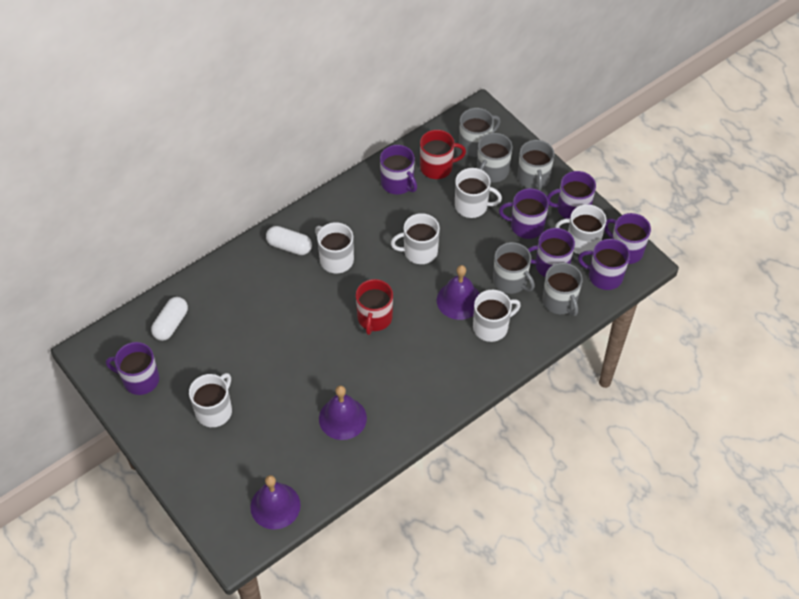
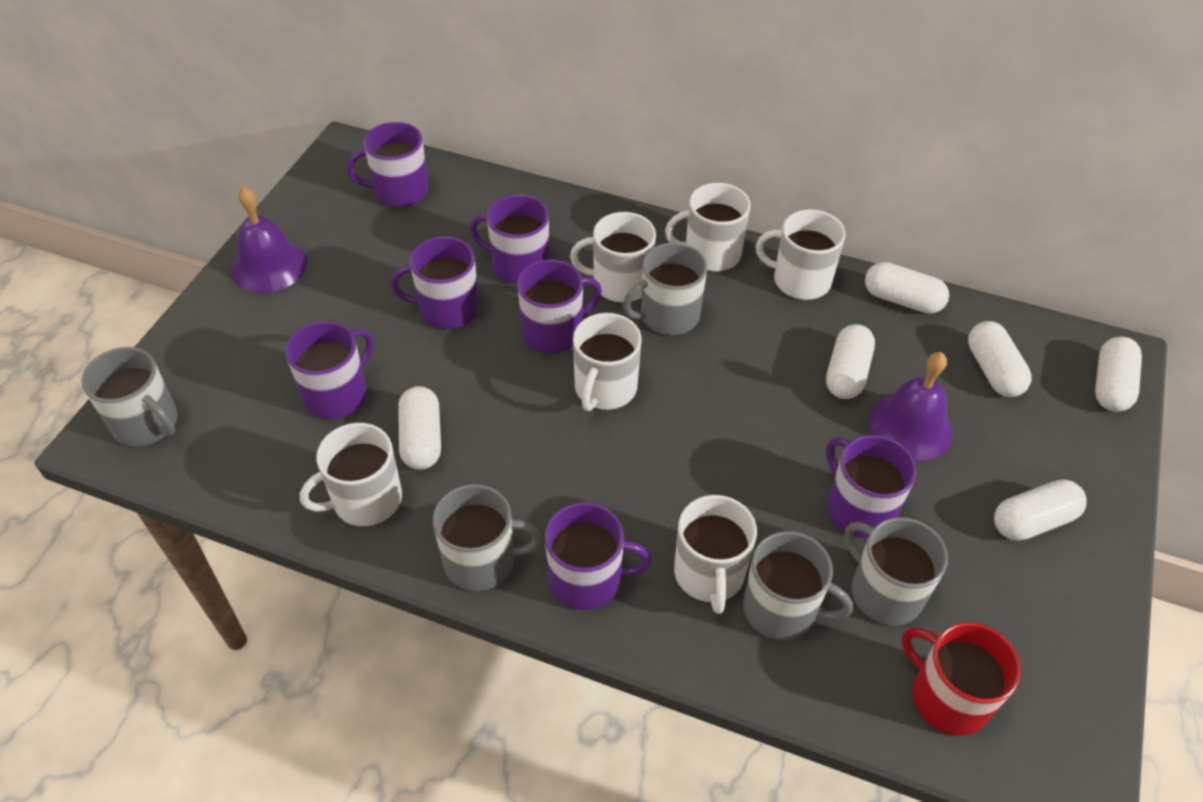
purple bell: 3 -> 2
red mug: 2 -> 1
white capsule: 2 -> 6

